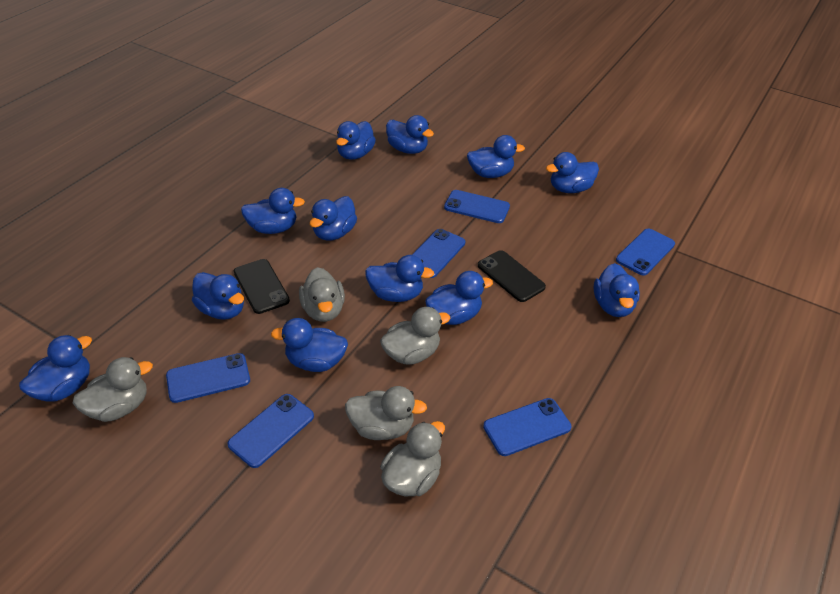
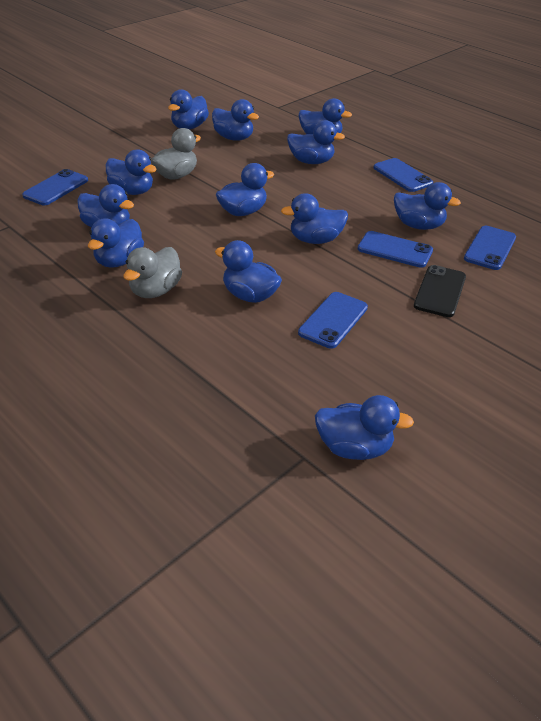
black phone: 2 -> 1
blue phone: 6 -> 5
grey duck: 5 -> 2

